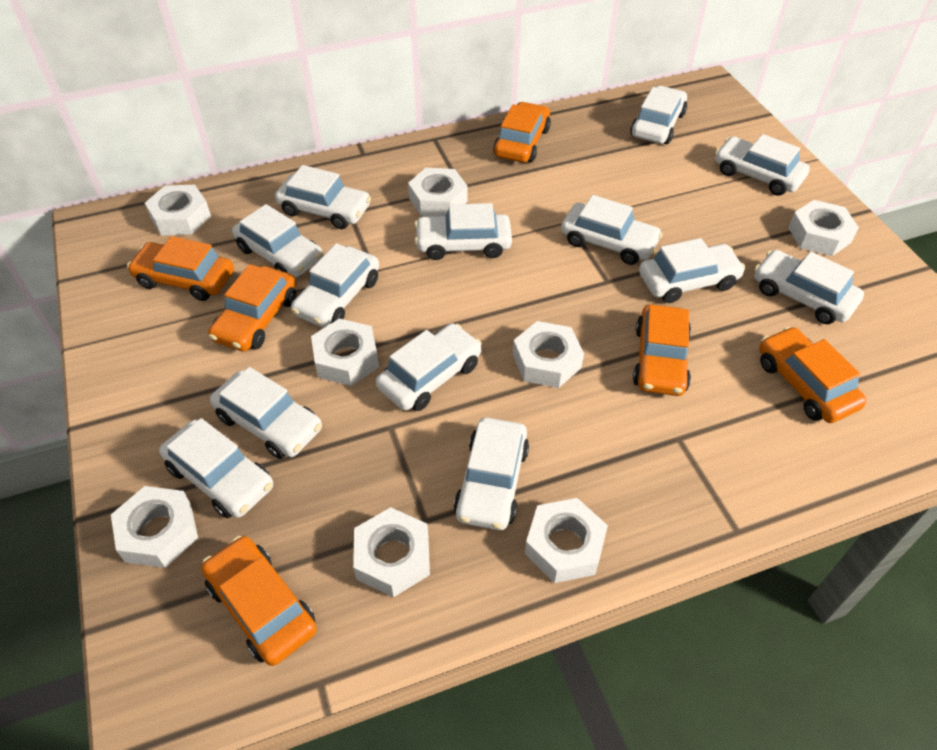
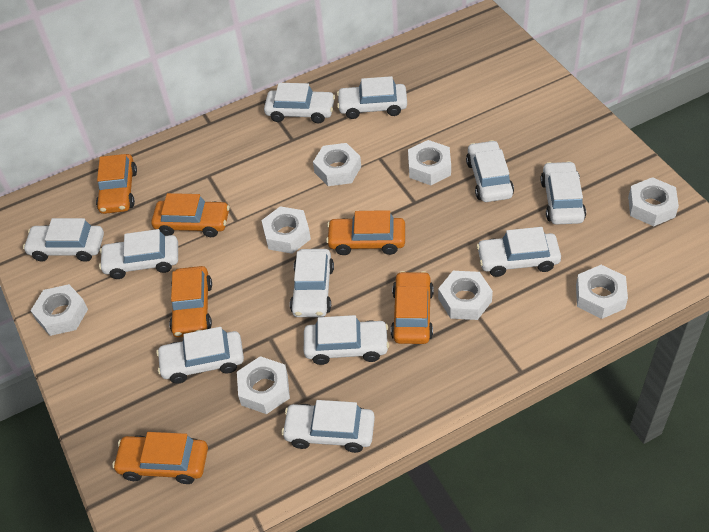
white car: 13 -> 11

